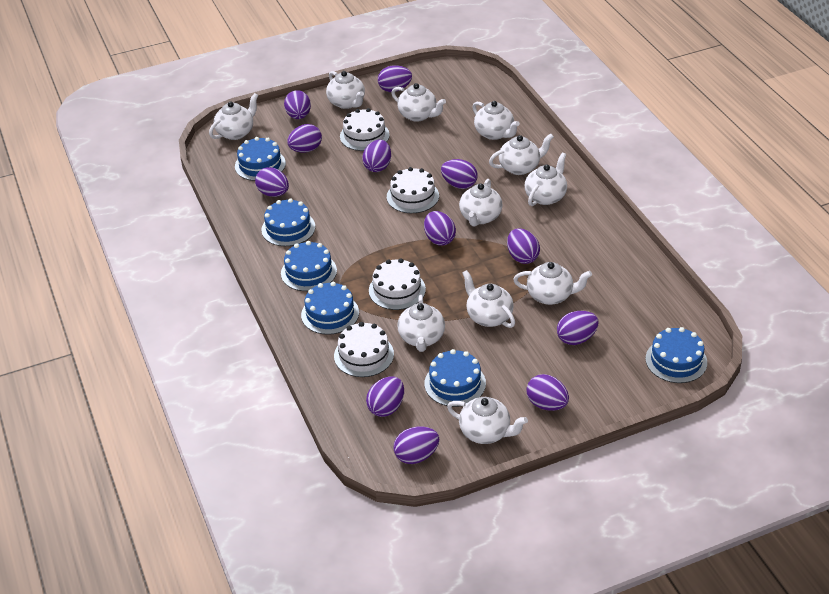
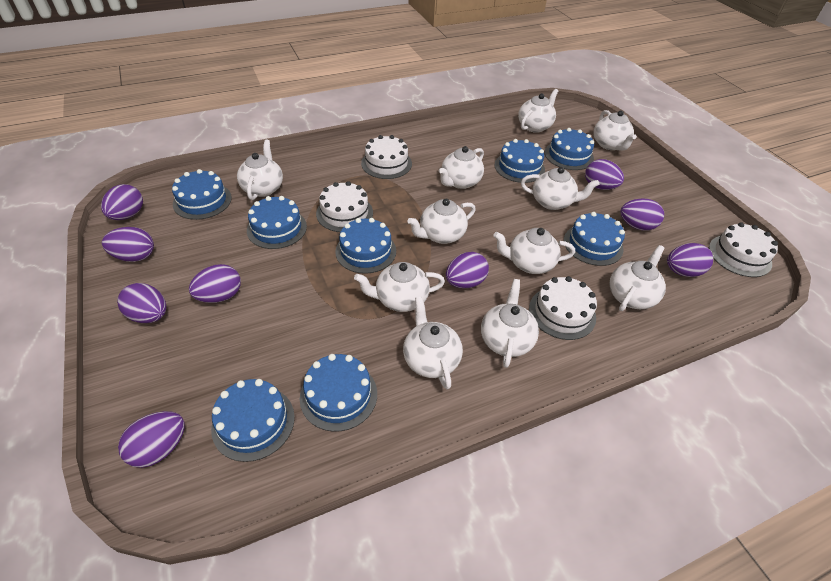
blue cake: 6 -> 8
purple egg: 12 -> 9

